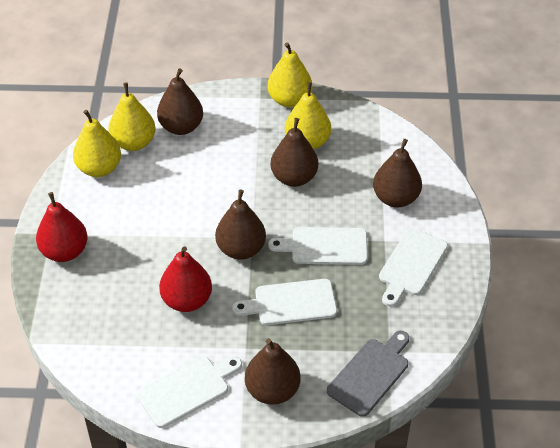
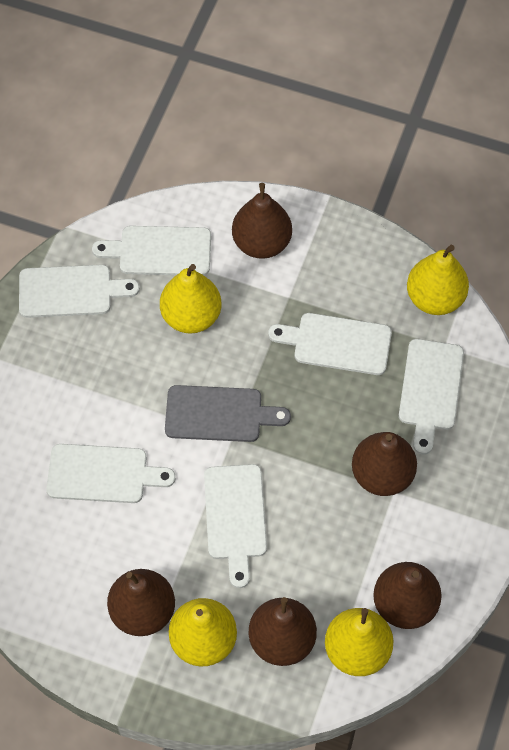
red pear: 2 -> 0
white cutting board: 4 -> 6

